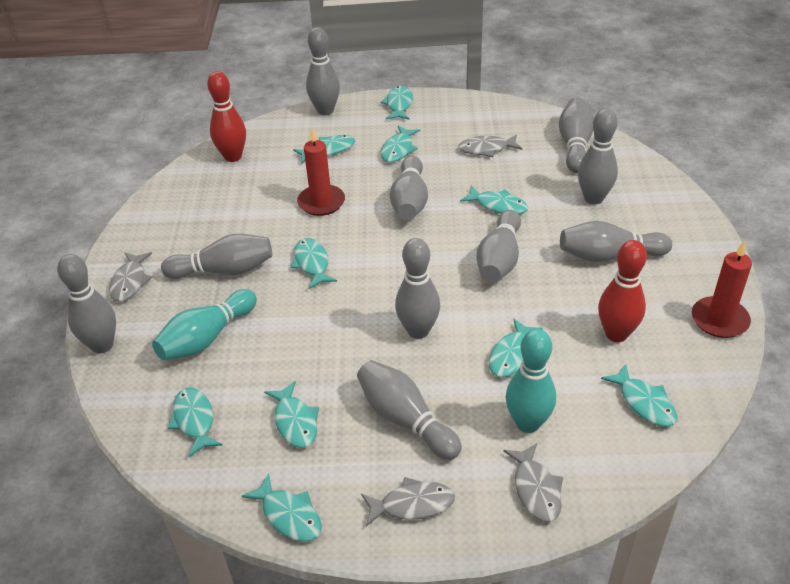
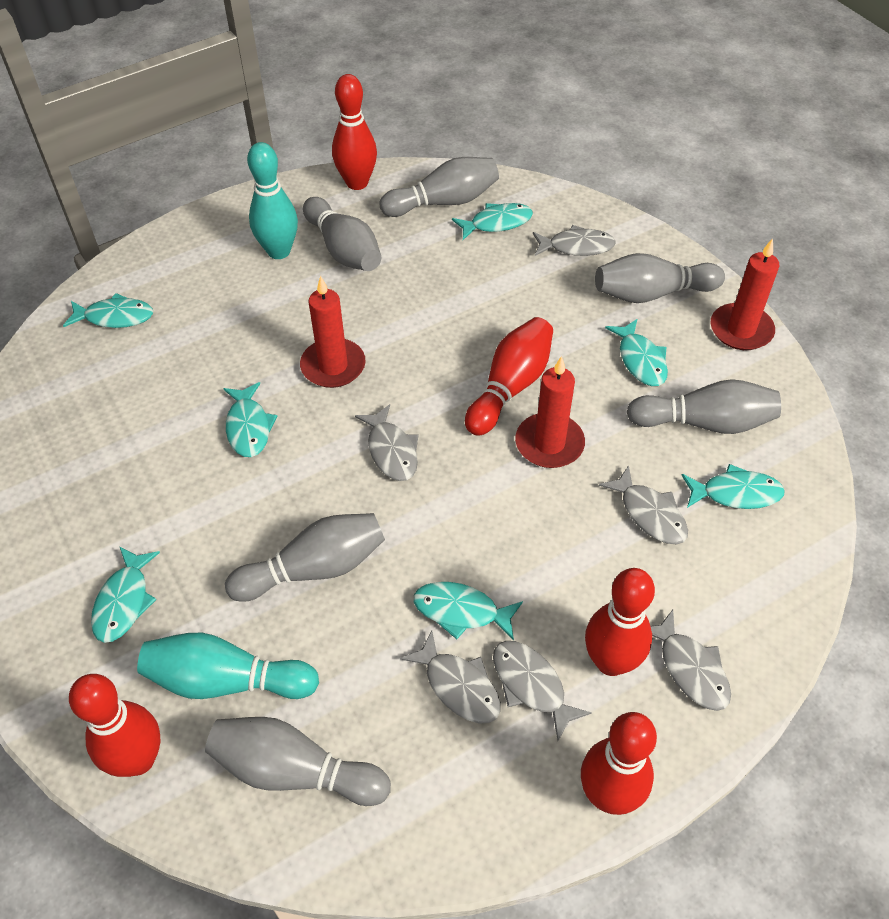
grey bowling pin: 10 -> 6
grey fish: 4 -> 6
red bowling pin: 2 -> 5
red candle: 2 -> 3
turquoise fish: 10 -> 7

